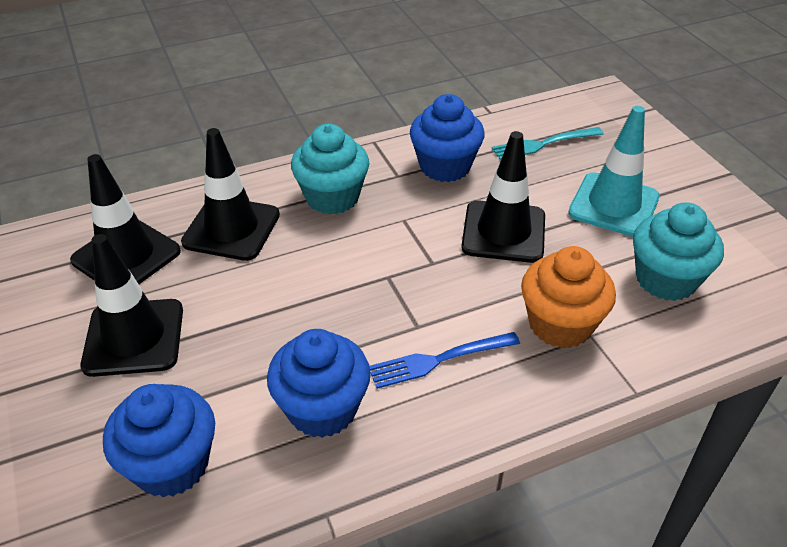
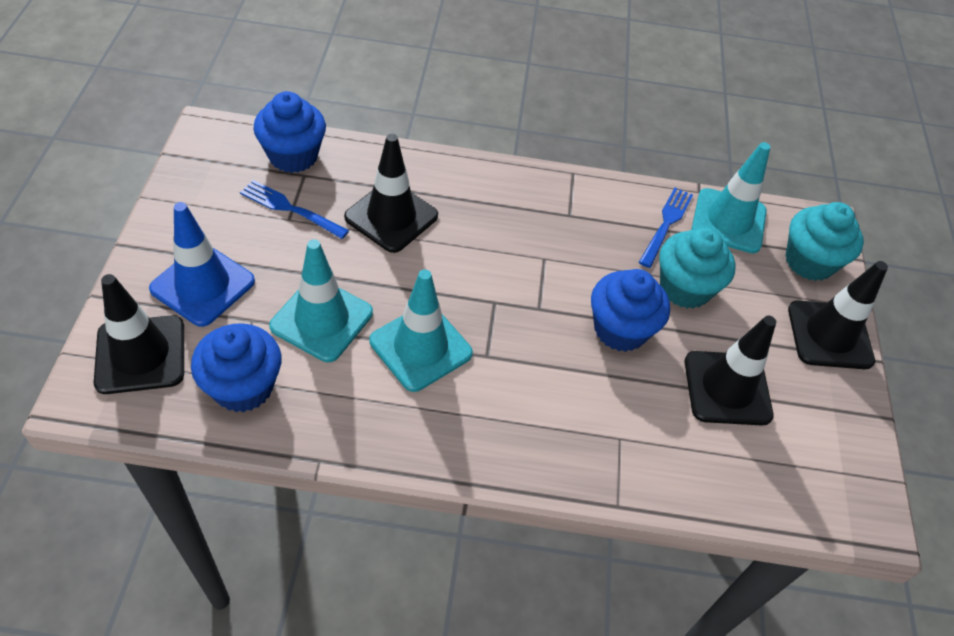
blue fork: 1 -> 2
blue traffic cone: 0 -> 1
orange cupcake: 1 -> 0
turquoise fork: 1 -> 0
turquoise traffic cone: 1 -> 3

